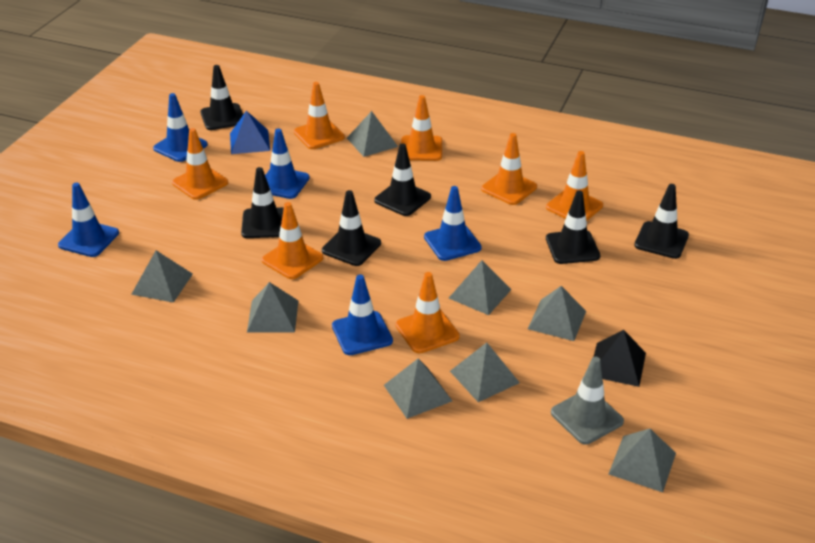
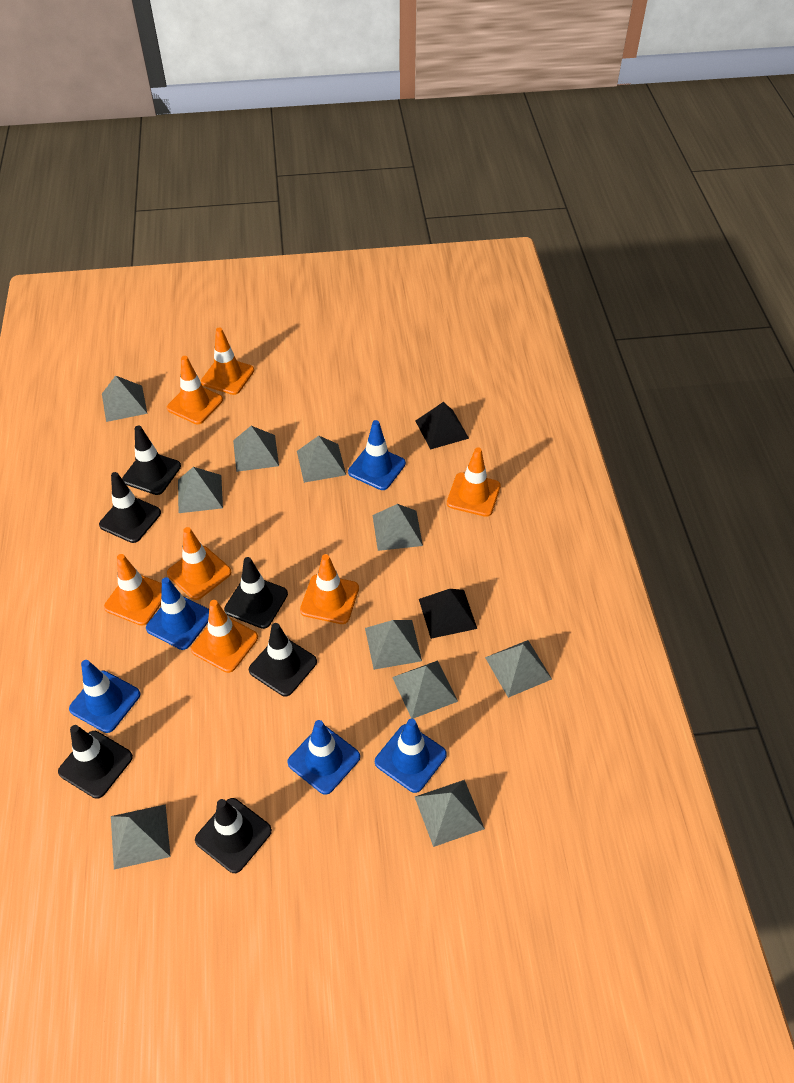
black pyramid: 1 -> 2
blue pyramid: 1 -> 0
grey pyramid: 8 -> 10
grey traffic cone: 1 -> 0

